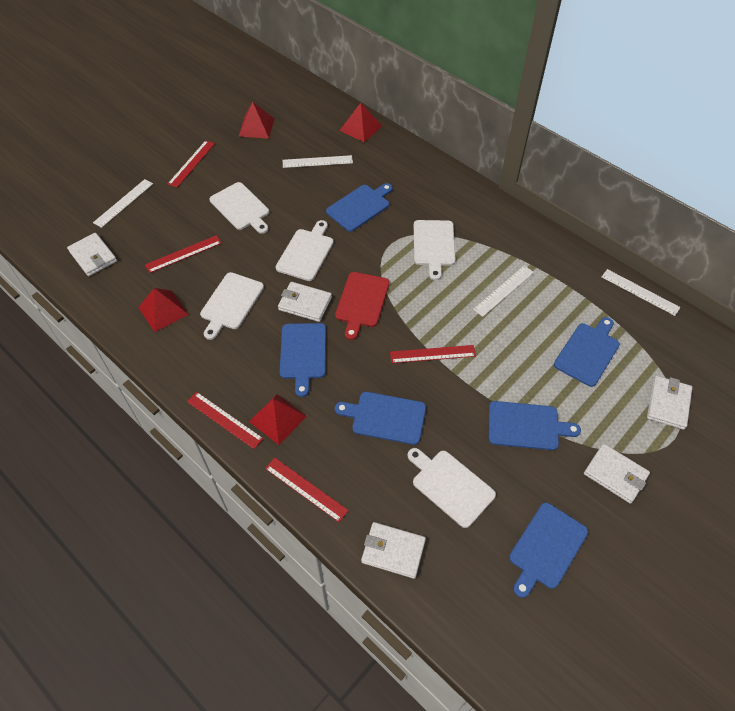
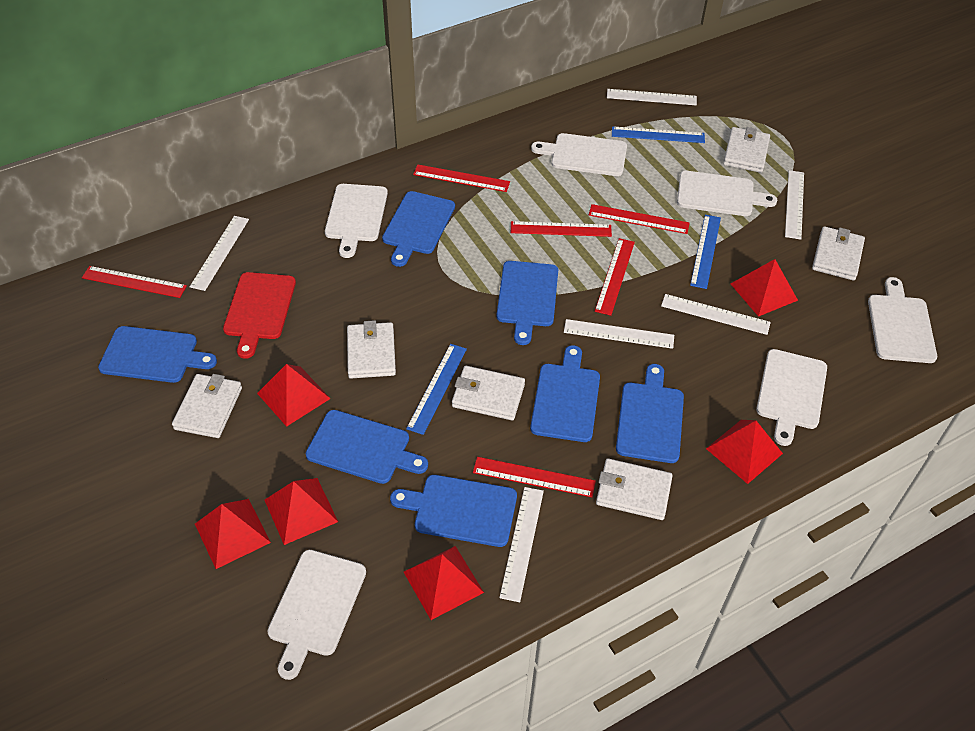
blue cutting board: 6 -> 7
blue ruler: 0 -> 3
red pyramid: 4 -> 6
red ruler: 5 -> 6
white cutting board: 5 -> 6
white ruler: 4 -> 6
white wallet: 5 -> 6

